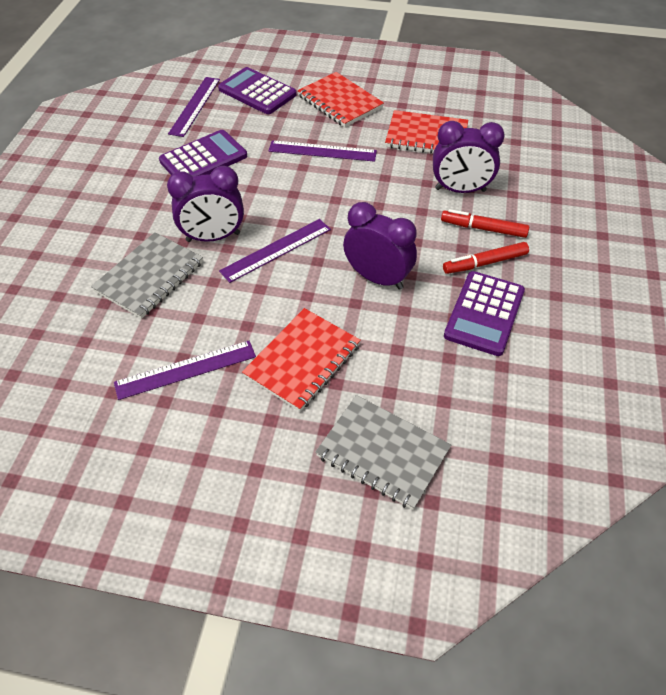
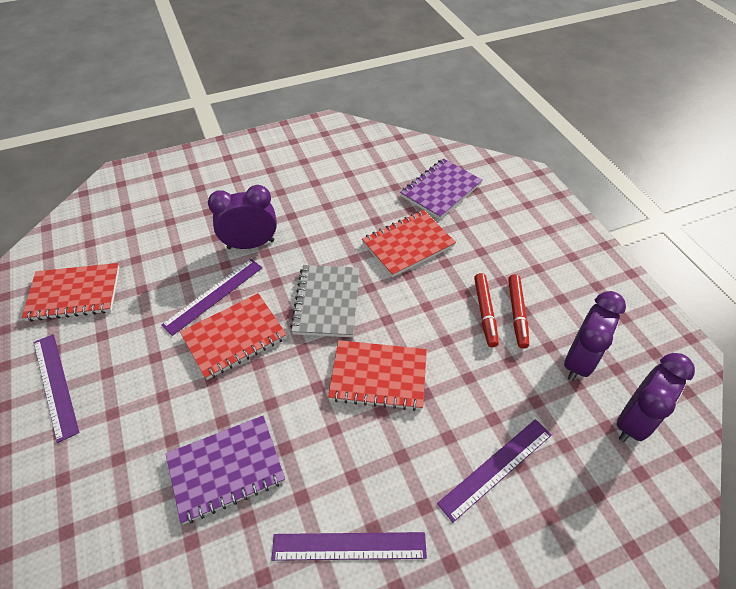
grey notebook: 2 -> 1
purple calculator: 3 -> 0
purple notebook: 0 -> 2
red notebook: 3 -> 4

